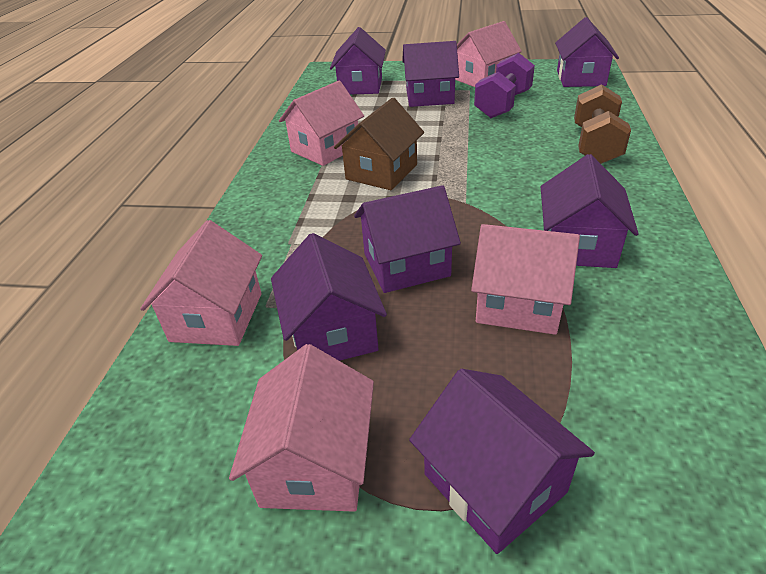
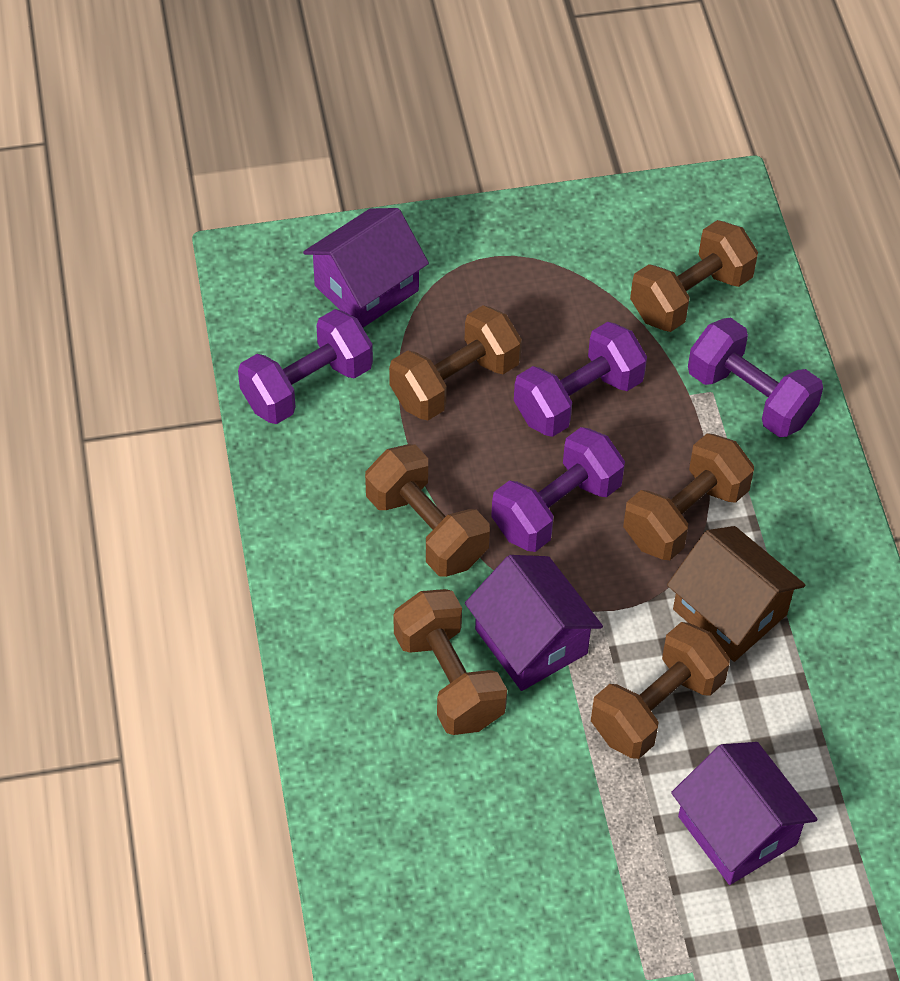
brown dumbbell: 1 -> 6
pink house: 5 -> 0
purple dumbbell: 1 -> 4
purple house: 7 -> 3

